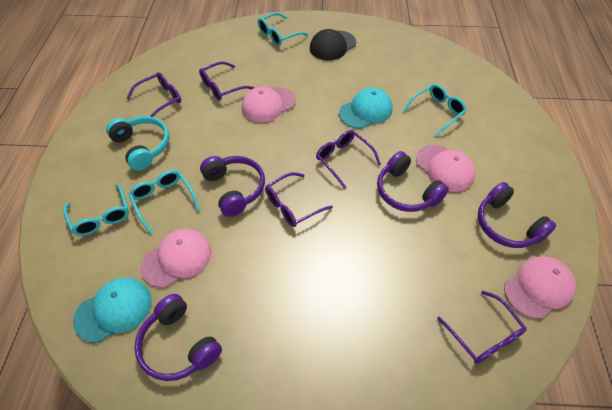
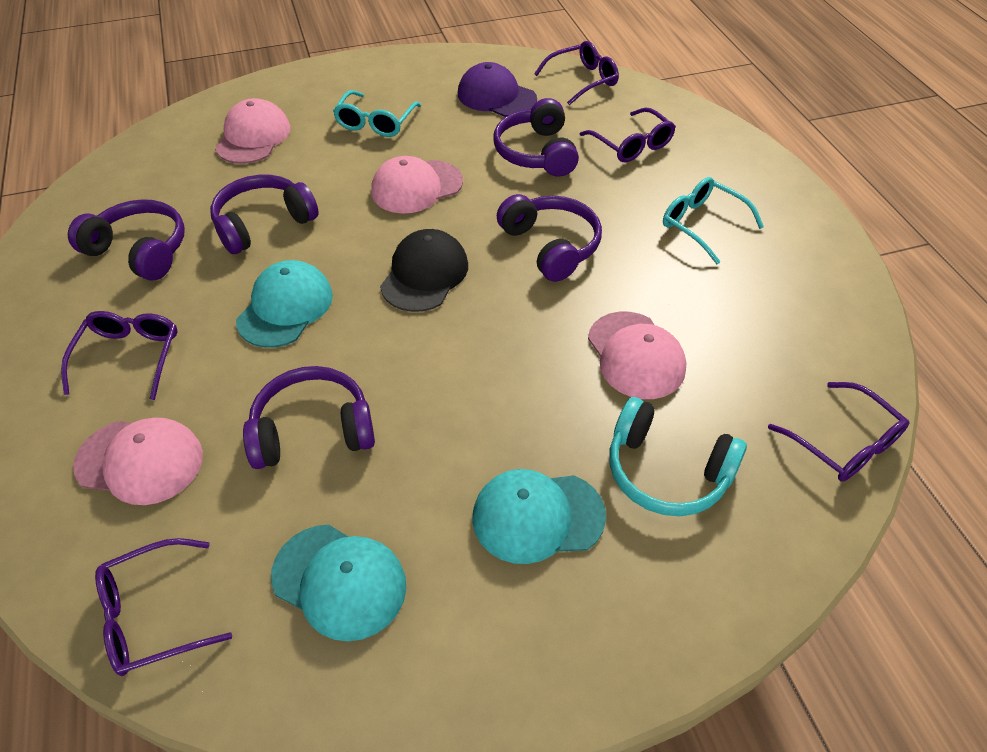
purple cap: 0 -> 1
purple headphones: 4 -> 5
turquoise cap: 2 -> 3
turquoise glasses: 4 -> 2

